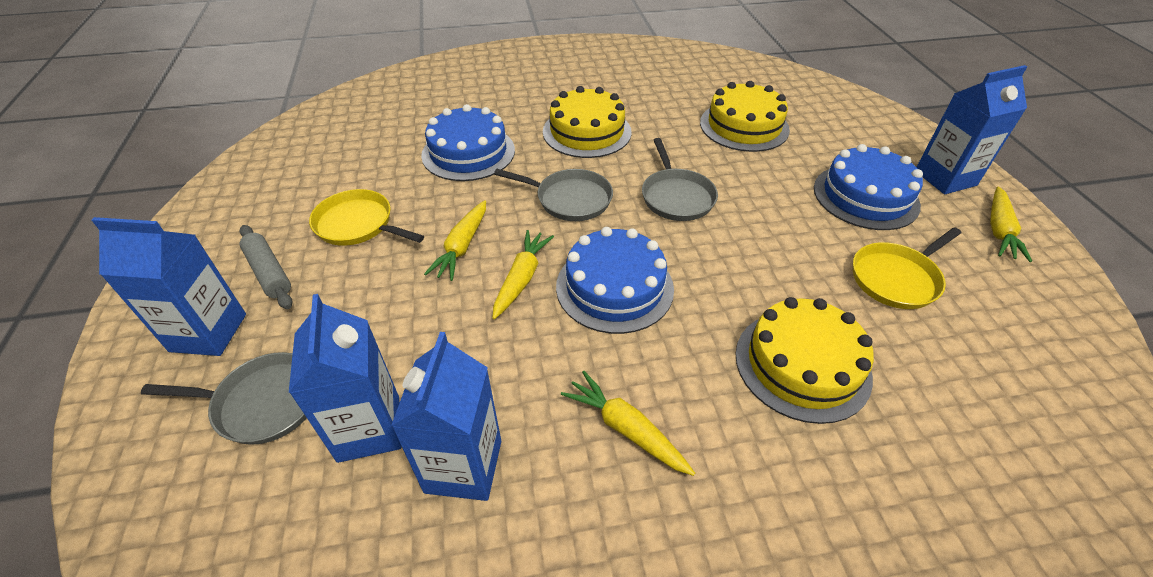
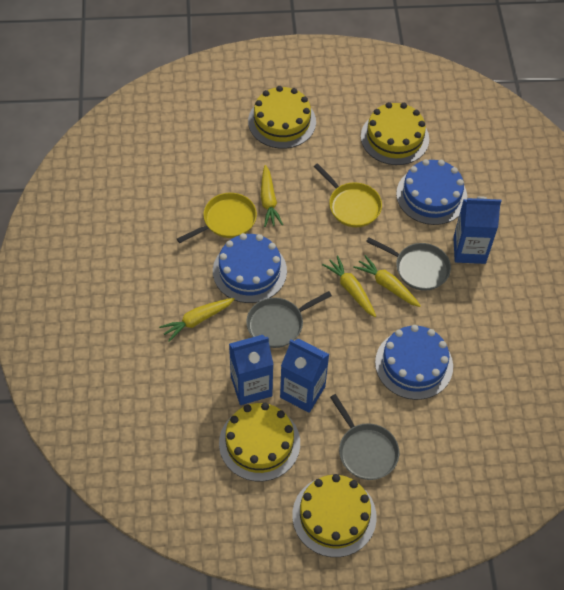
blue carton: 4 -> 3
grey rolling pin: 1 -> 0
yellow cake: 3 -> 4

